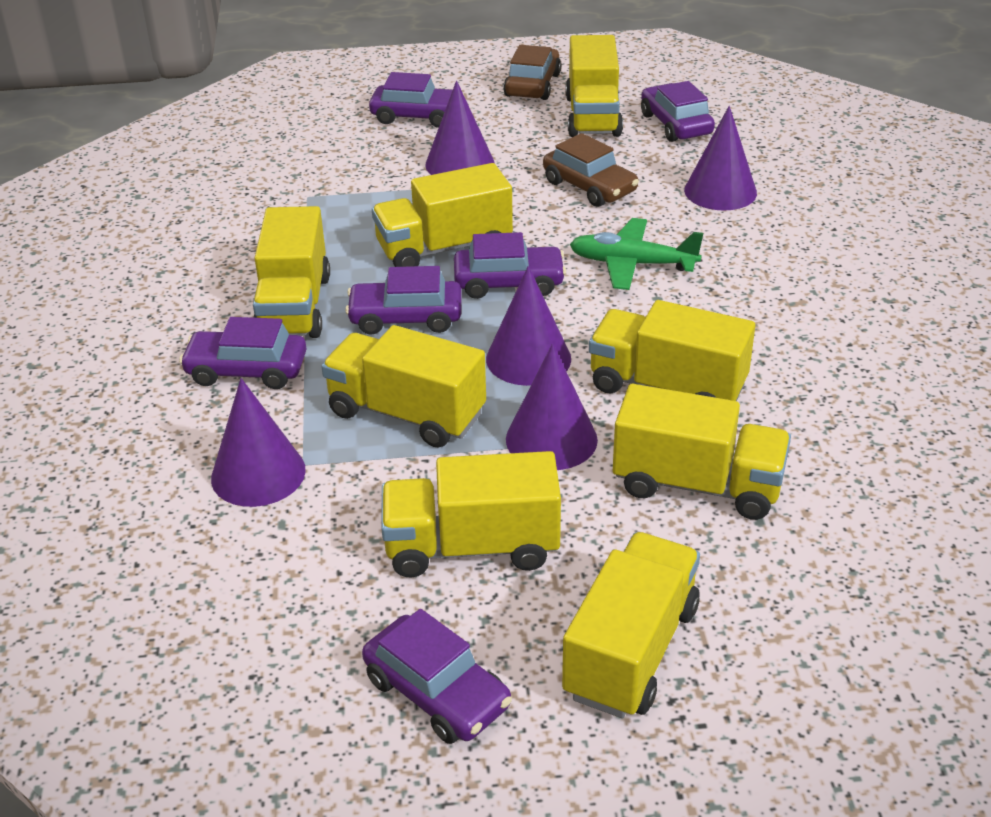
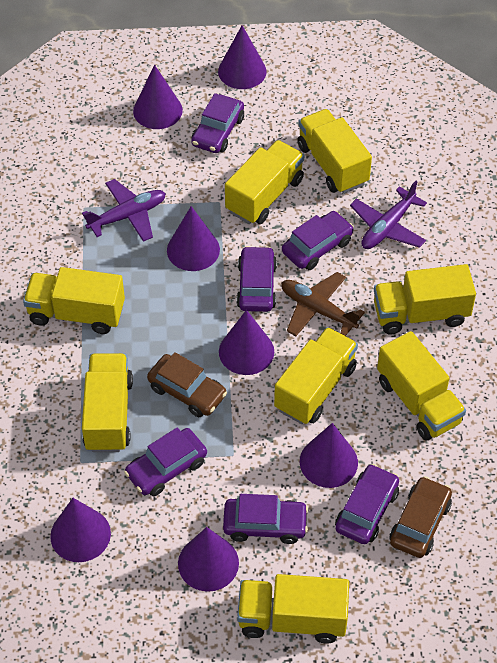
brown plane: 0 -> 1
green plane: 1 -> 0
purple cone: 5 -> 7
purple plane: 0 -> 2

